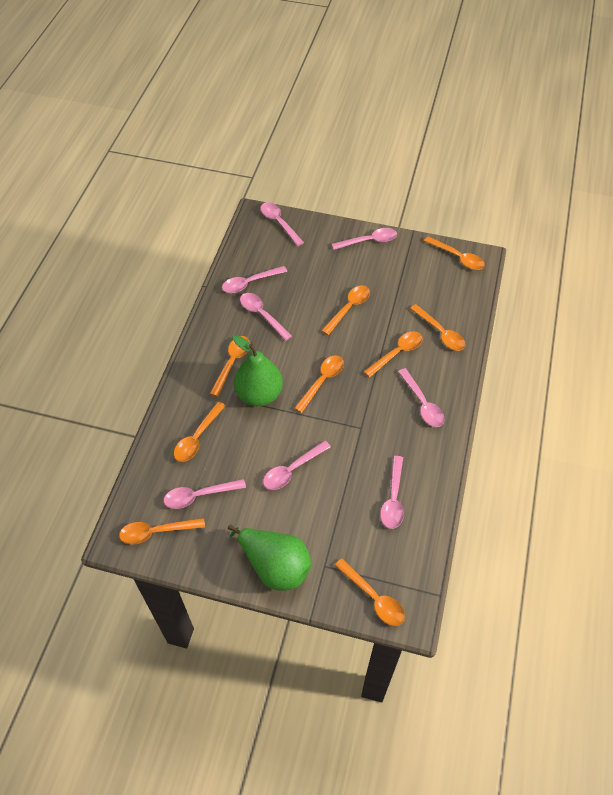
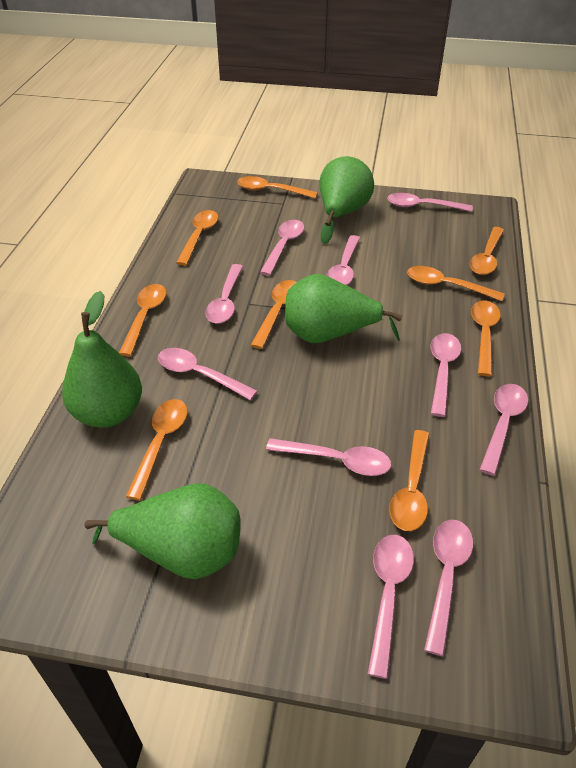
green pear: 2 -> 4
pink spoon: 8 -> 10

